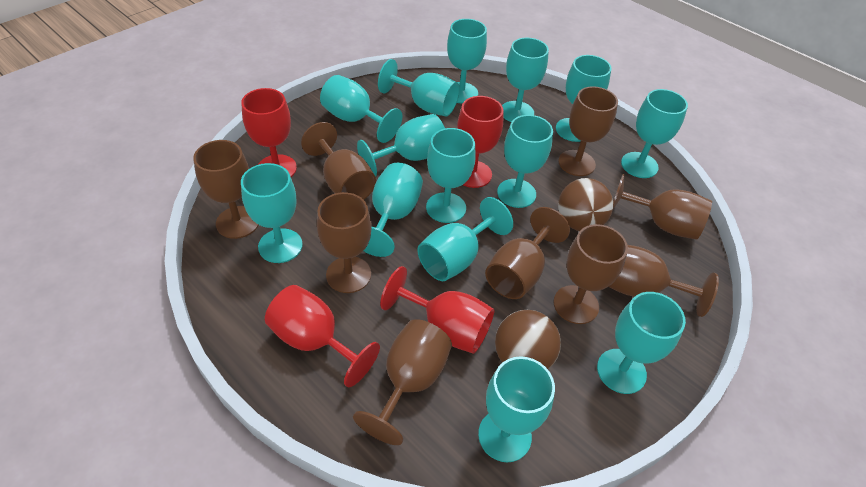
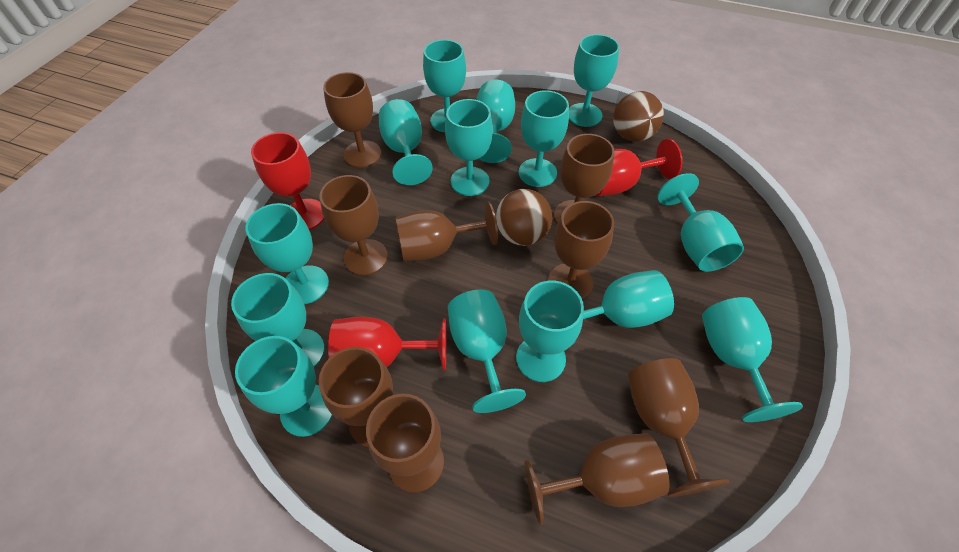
red goblet: 4 -> 3

